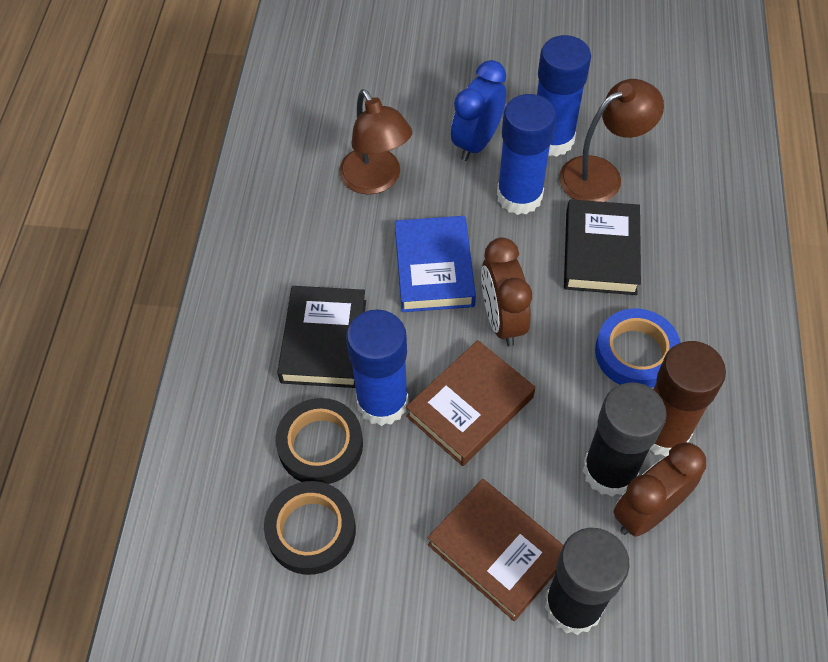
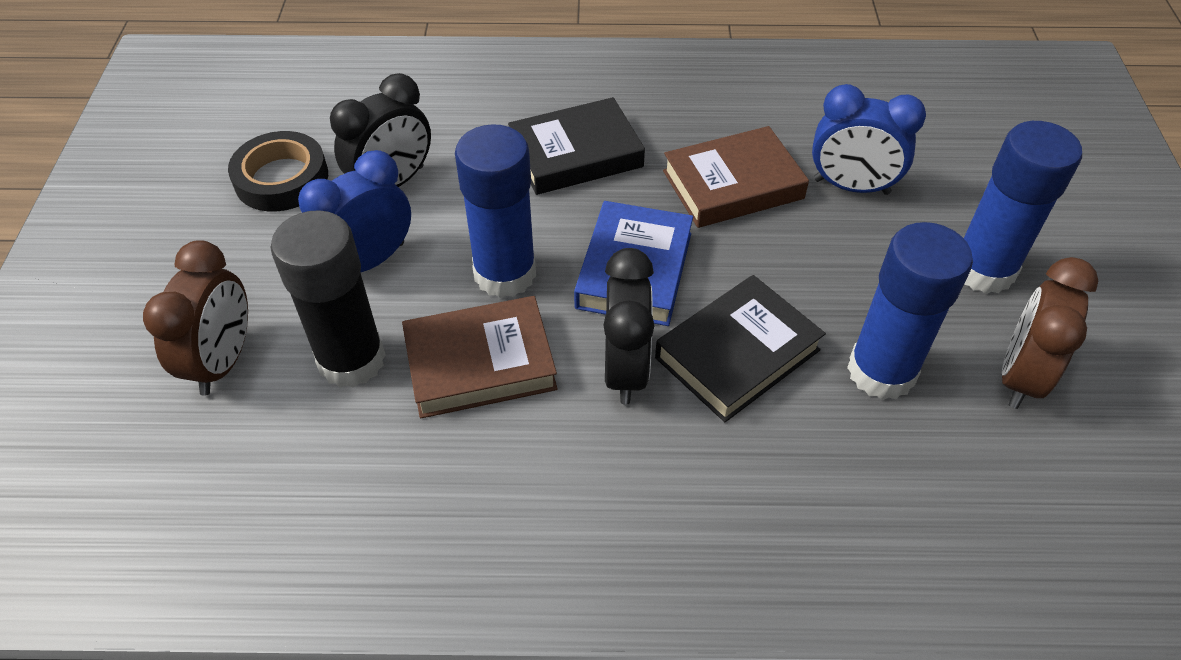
black clock: 0 -> 2
black glue stick: 2 -> 1
black tape: 2 -> 1
blue clock: 1 -> 2
blue tape: 1 -> 0
brown glue stick: 1 -> 0
brown lamp: 2 -> 0

